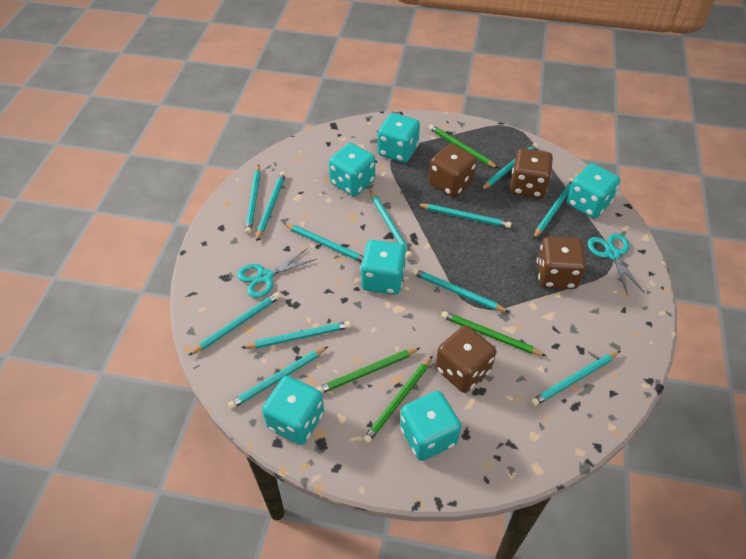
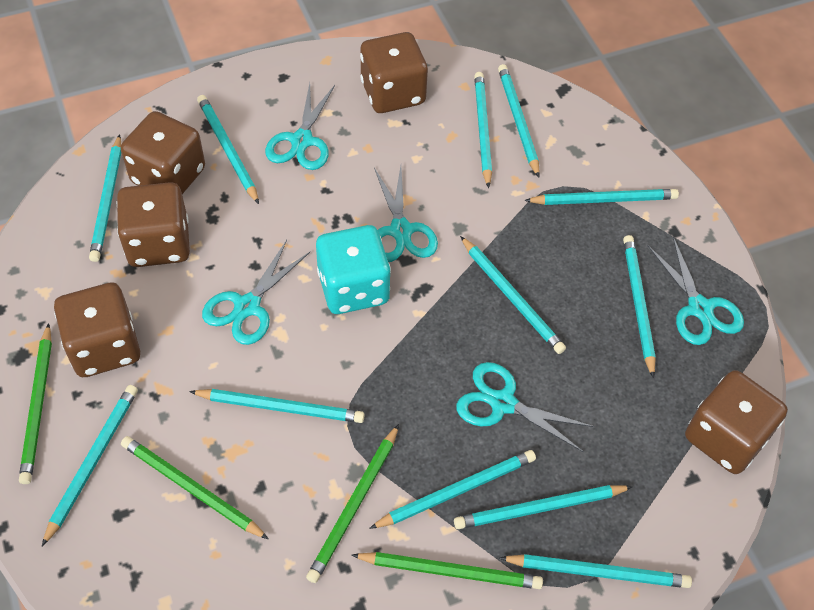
brown dice: 4 -> 5
turquoise dice: 6 -> 1
turquoise scissors: 2 -> 5

